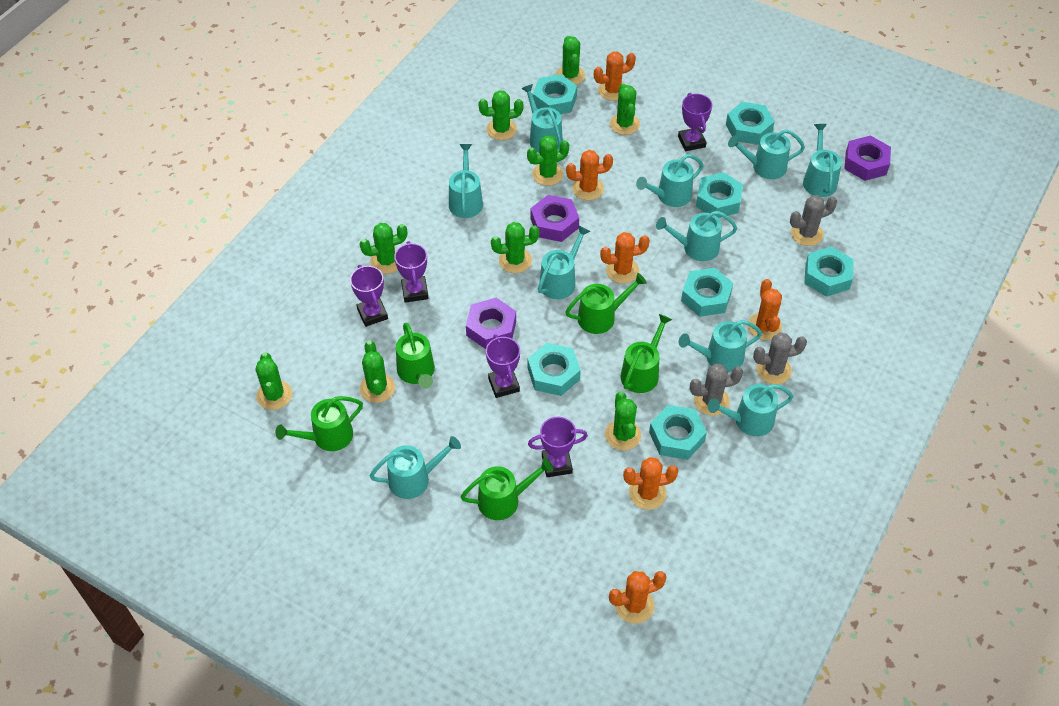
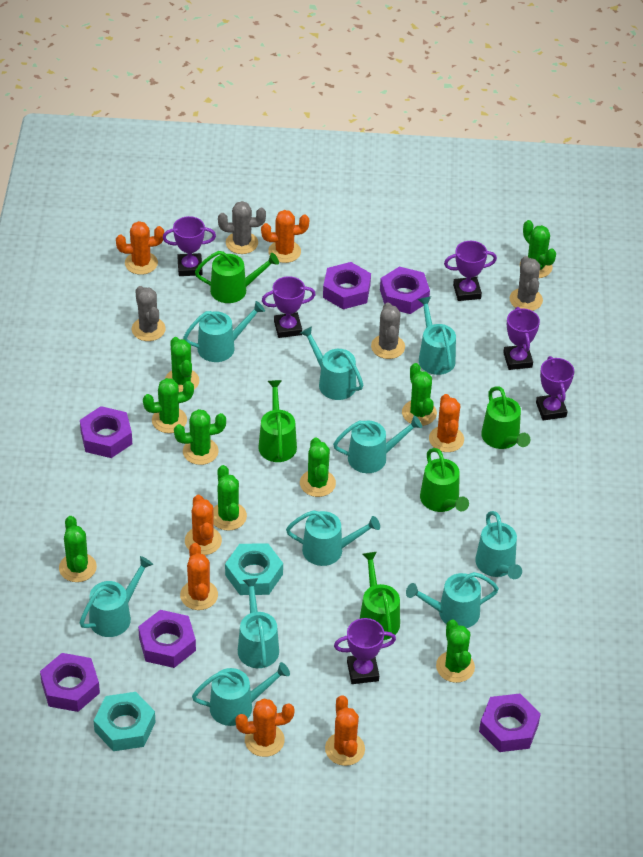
grey cactus: 3 -> 4
orange cactus: 6 -> 7
purple nut: 3 -> 6
purple trophy: 5 -> 6
turquoise nut: 7 -> 2

